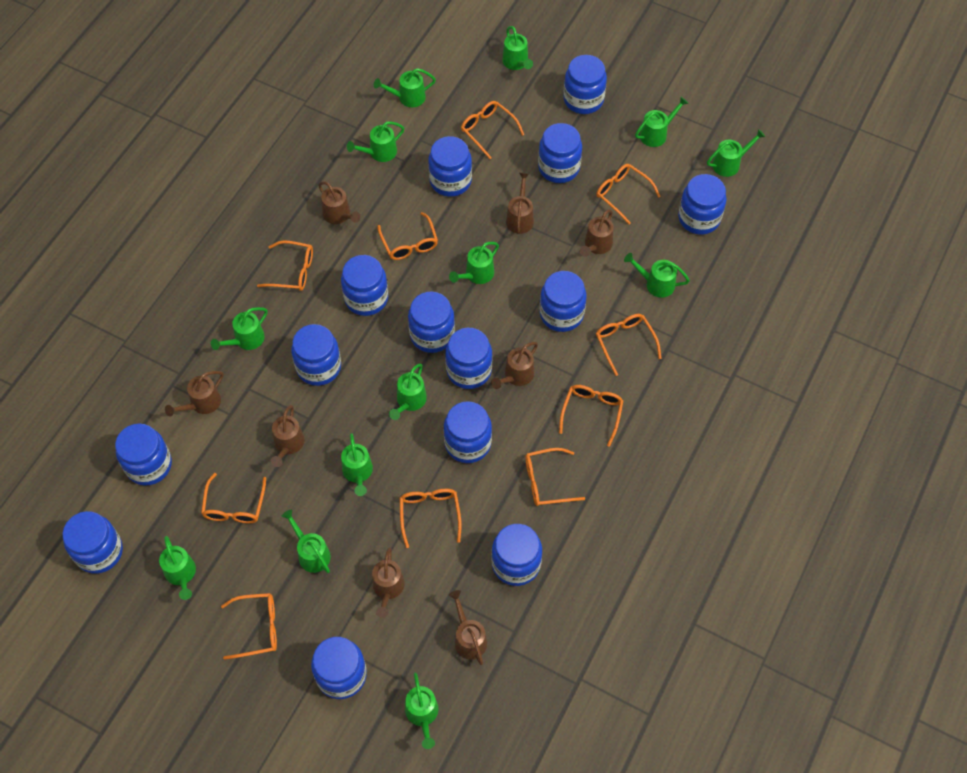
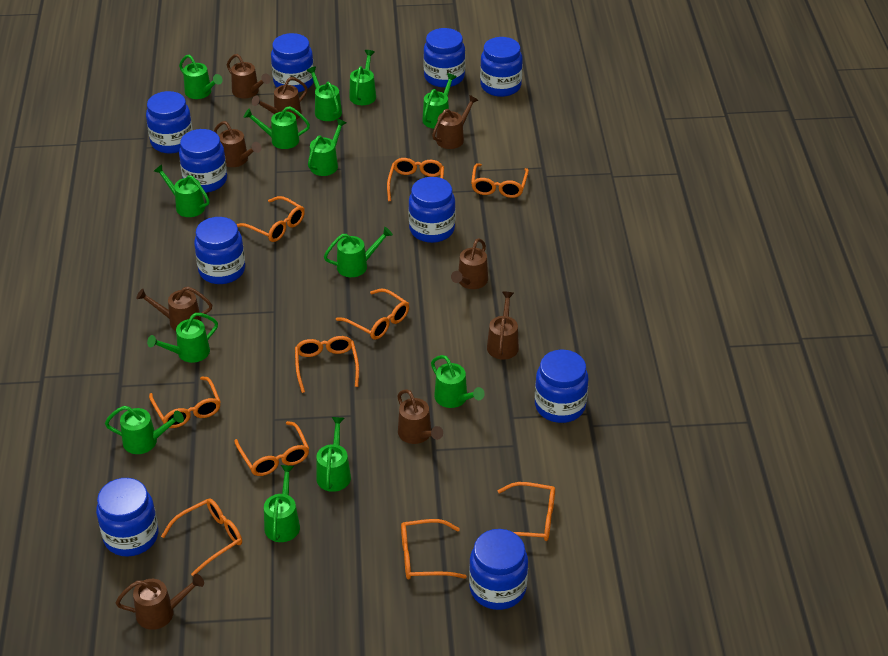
blue jar: 14 -> 10
brown watering can: 8 -> 9

